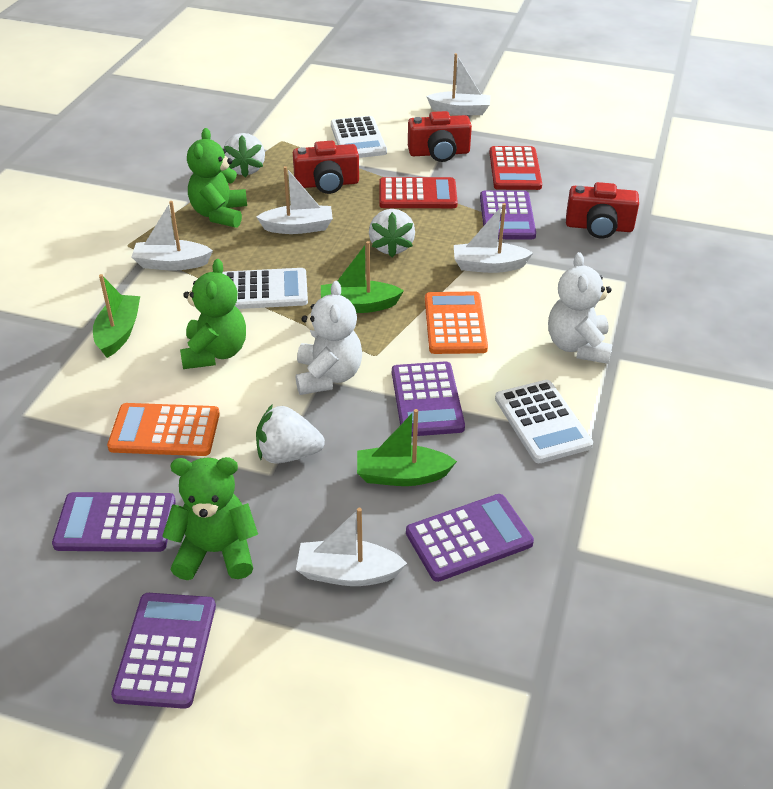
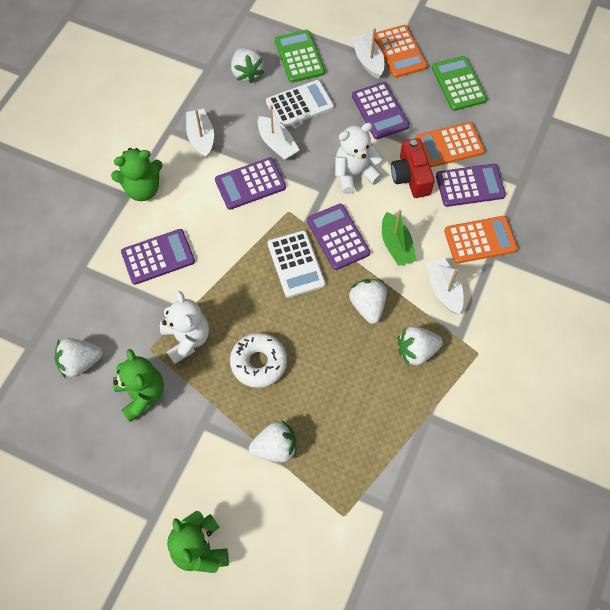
green boat: 3 -> 1
green calculator: 0 -> 2
orange calculator: 2 -> 3
red calculator: 2 -> 0
red camera: 3 -> 1
white boat: 5 -> 4
white calculator: 3 -> 2
white donut: 0 -> 1
white strawberry: 3 -> 5

